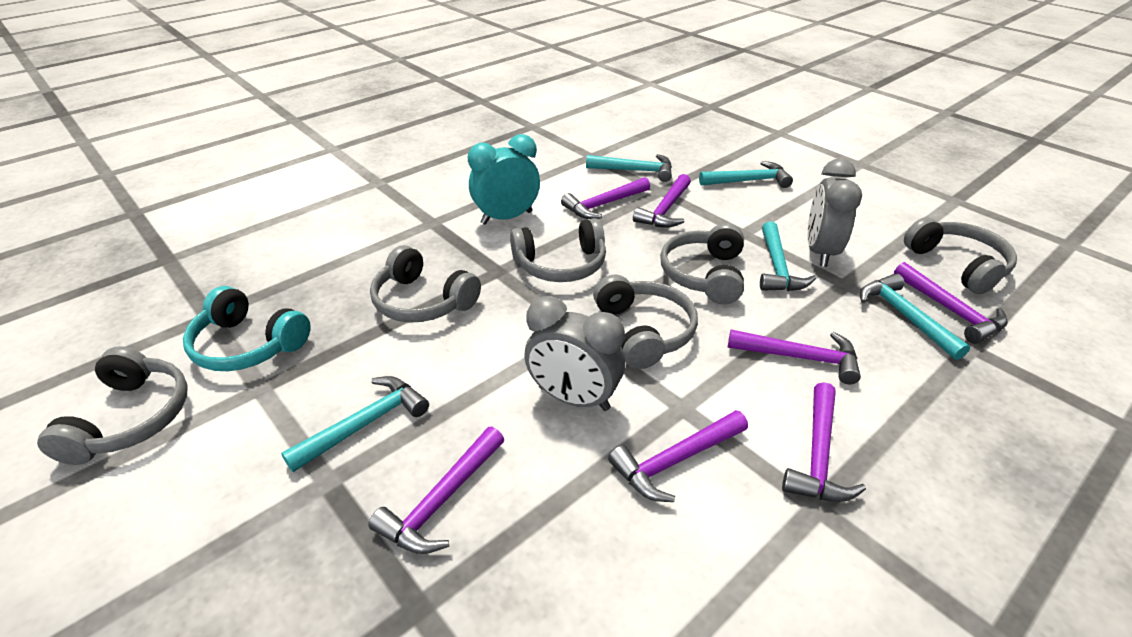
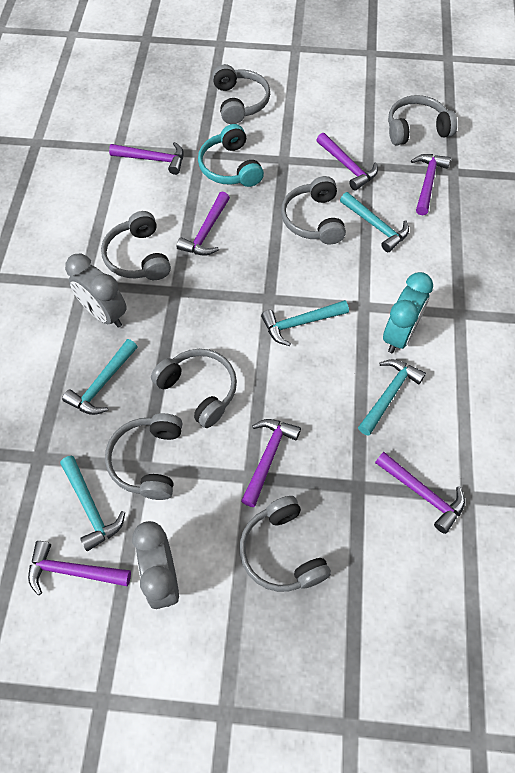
grey headphones: 6 -> 7

